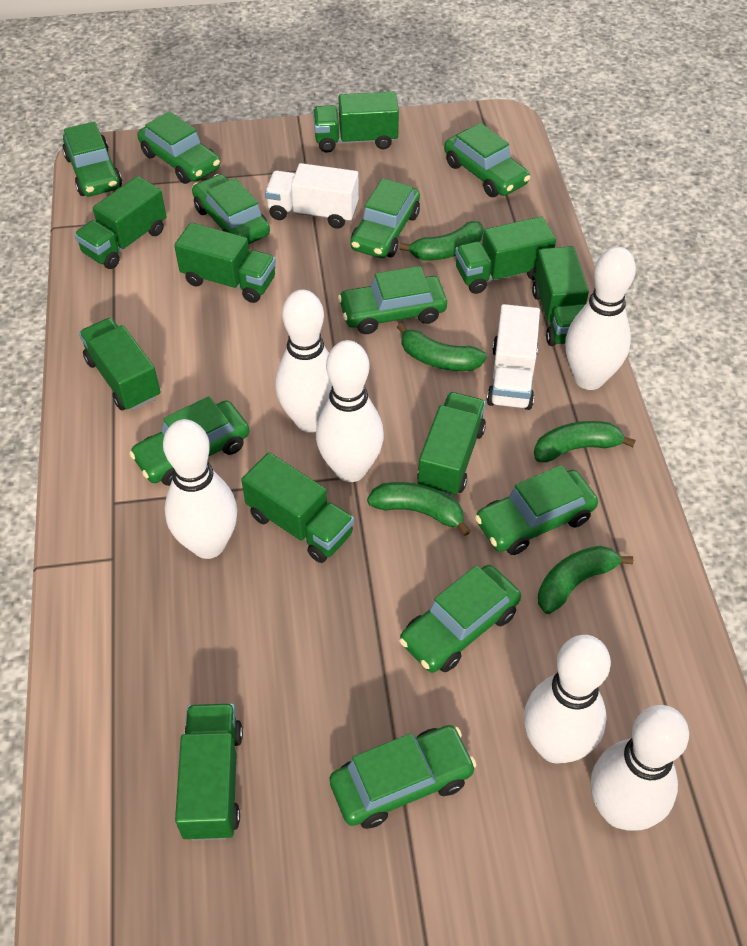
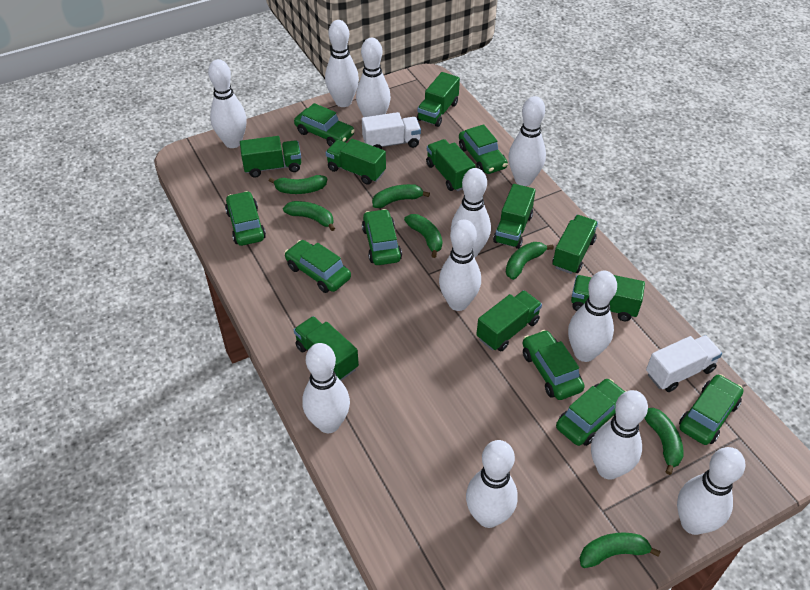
green banana: 5 -> 7
green car: 10 -> 8
white bowling pin: 6 -> 11

